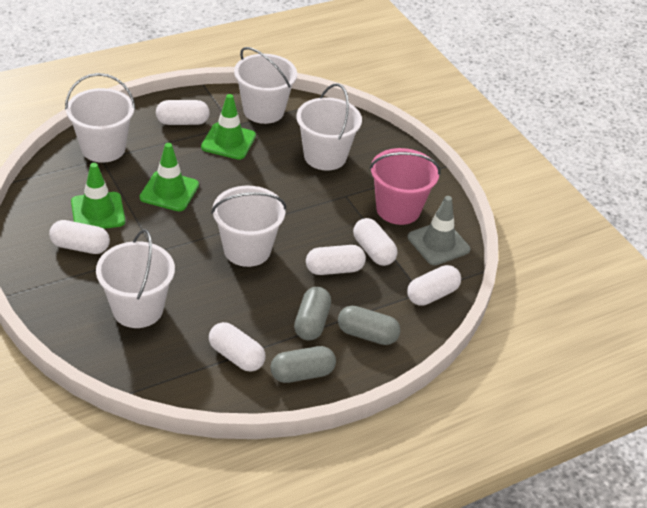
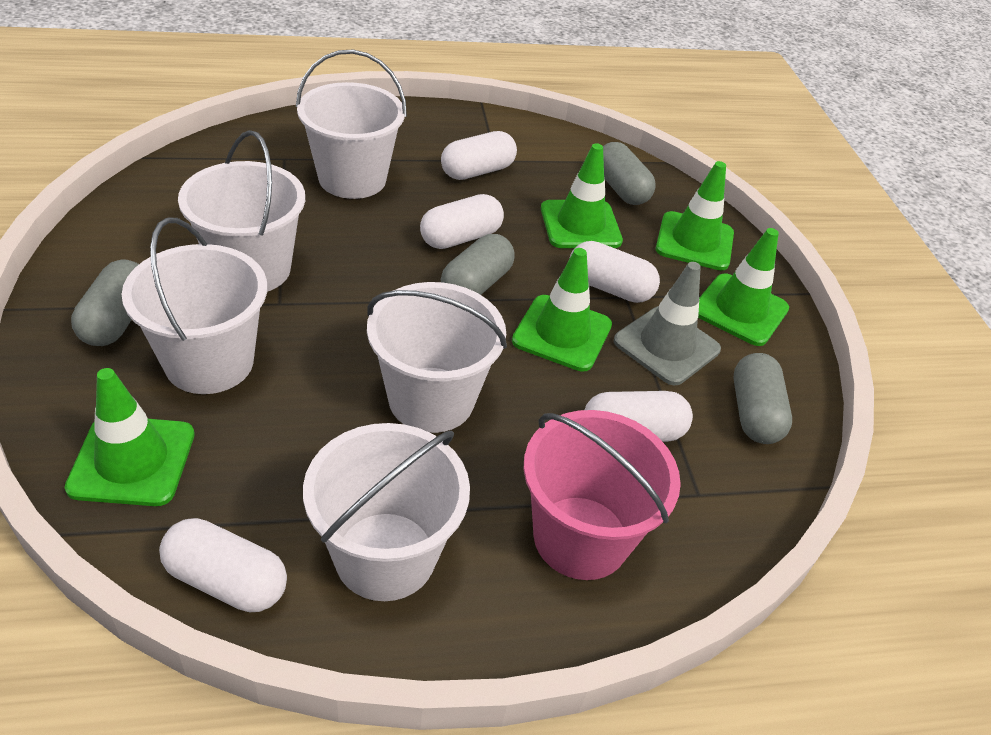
green traffic cone: 3 -> 5
grey capsule: 3 -> 4
white capsule: 6 -> 5

